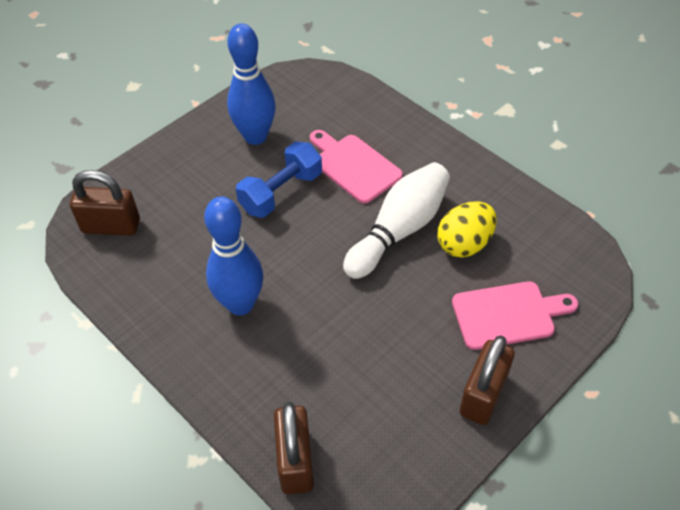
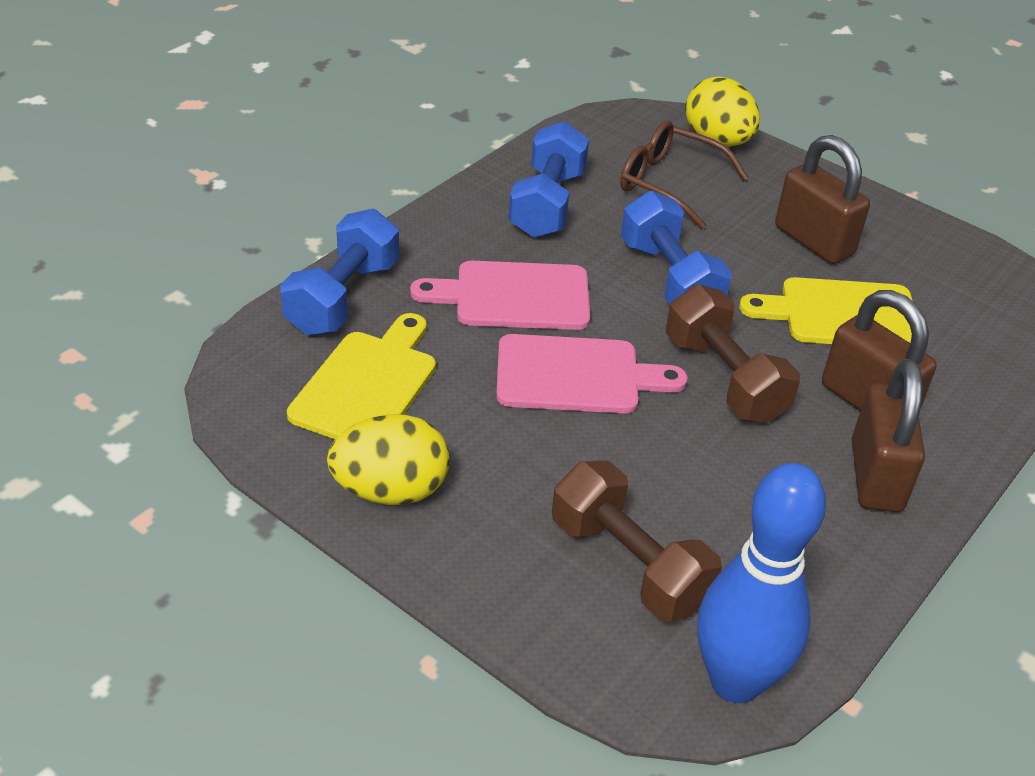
blue bowling pin: 2 -> 1
blue dumbbell: 1 -> 3
brown dumbbell: 0 -> 2
brown glasses: 0 -> 1
white bowling pin: 1 -> 0
yellow cutting board: 0 -> 2
yellow egg: 1 -> 2

